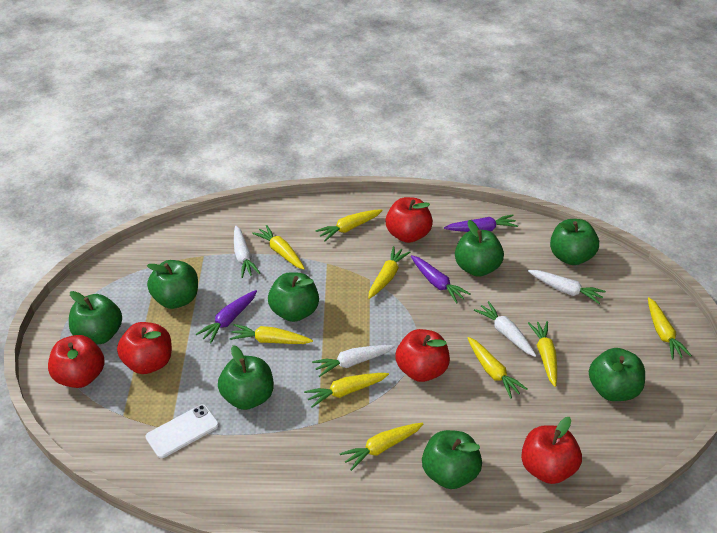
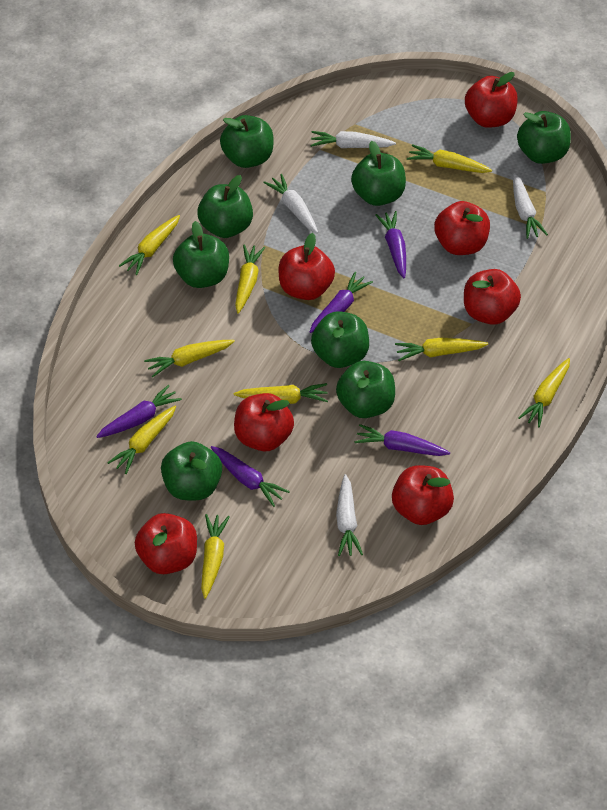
purple carrot: 3 -> 5
red apple: 5 -> 7
white phone: 1 -> 0

